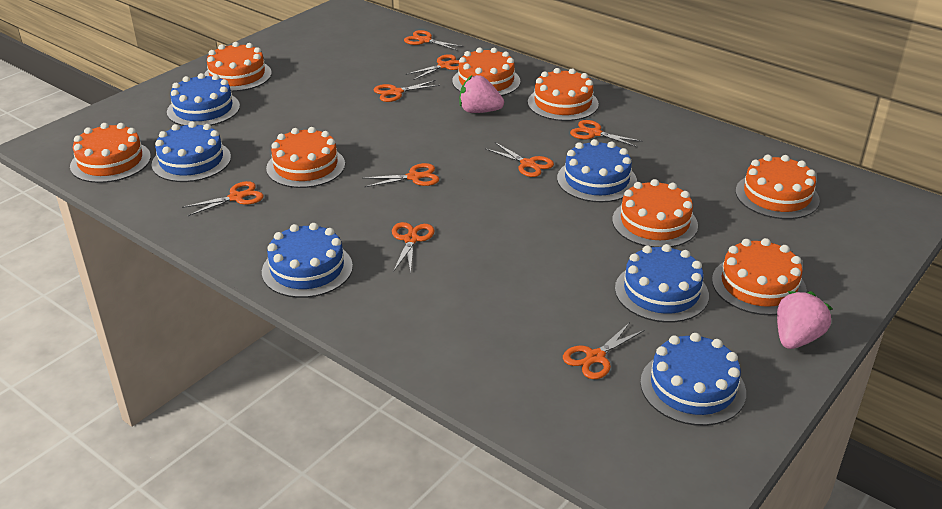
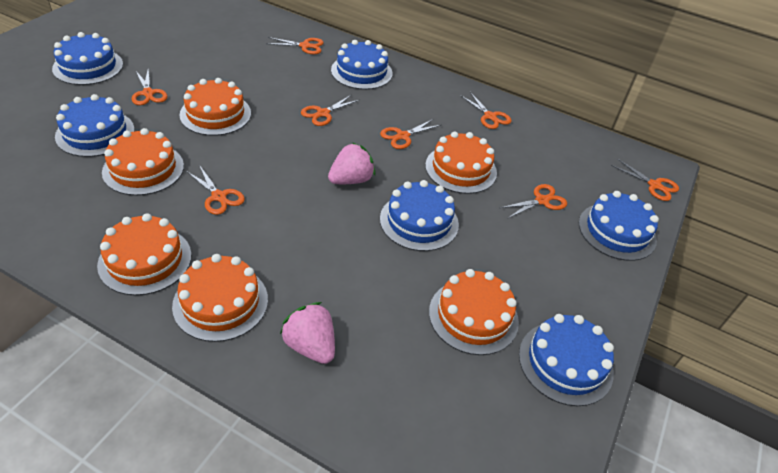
orange cake: 8 -> 6
orange scissors: 9 -> 8

